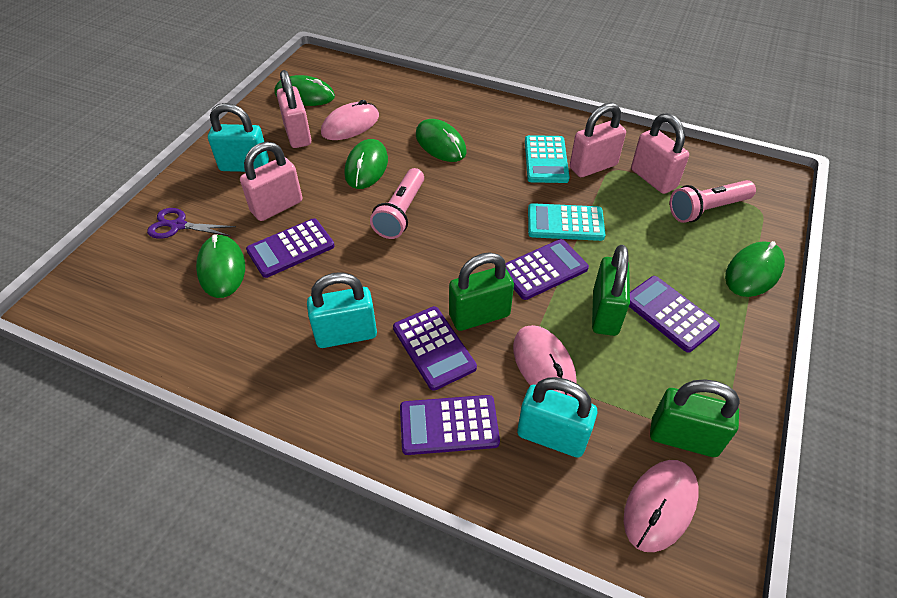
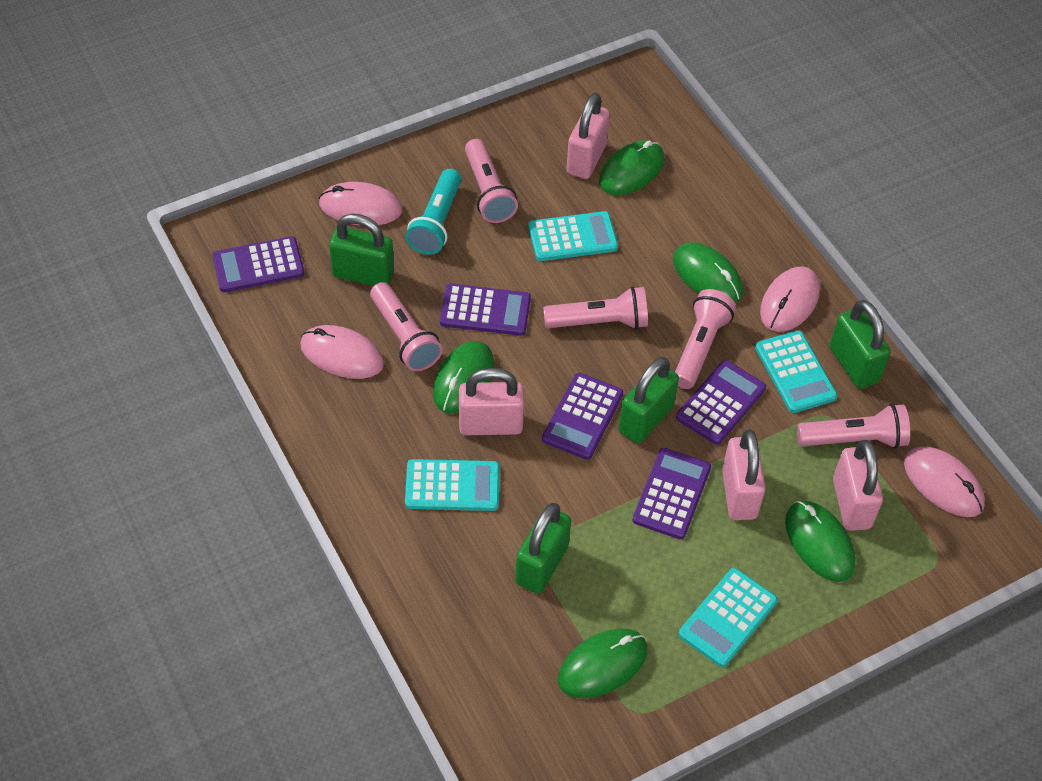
green padlock: 3 -> 4
pink flashlight: 2 -> 5
pink mouse: 3 -> 4
purple scissors: 1 -> 0
turquoise calculator: 2 -> 4
turquoise flashlight: 0 -> 1
turquoise padlock: 3 -> 0

